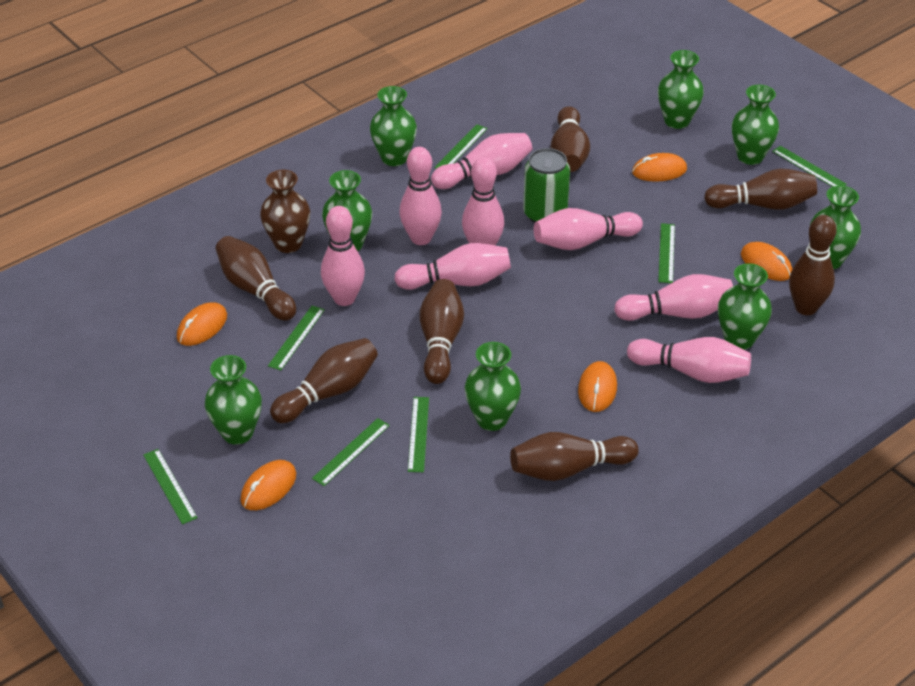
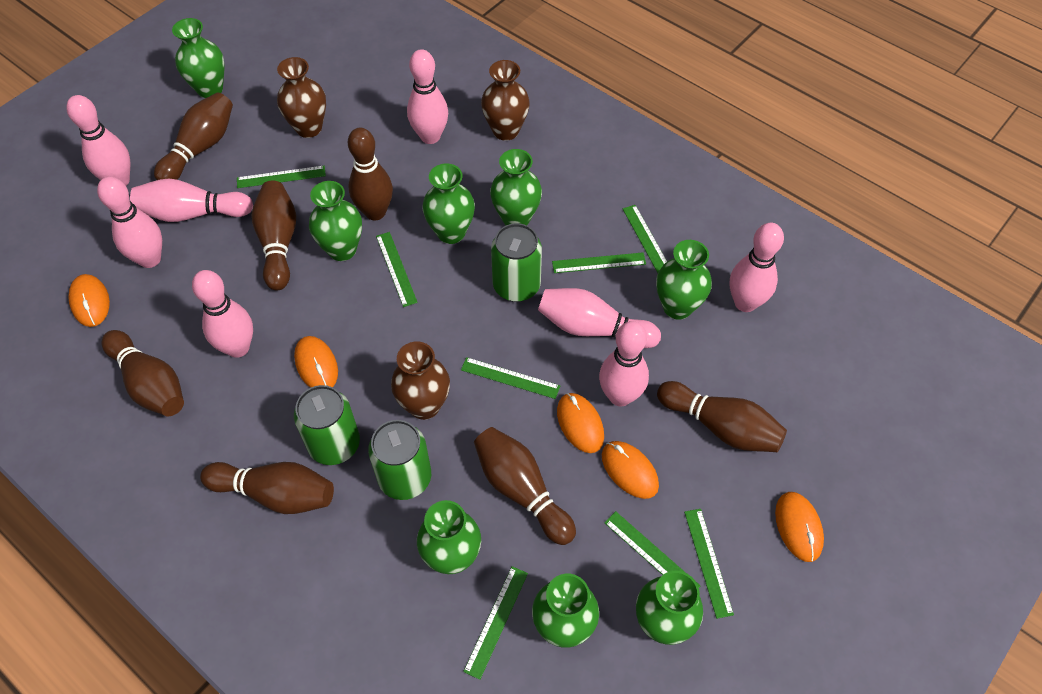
brown vase: 1 -> 3
green can: 1 -> 3
green ruler: 7 -> 8

